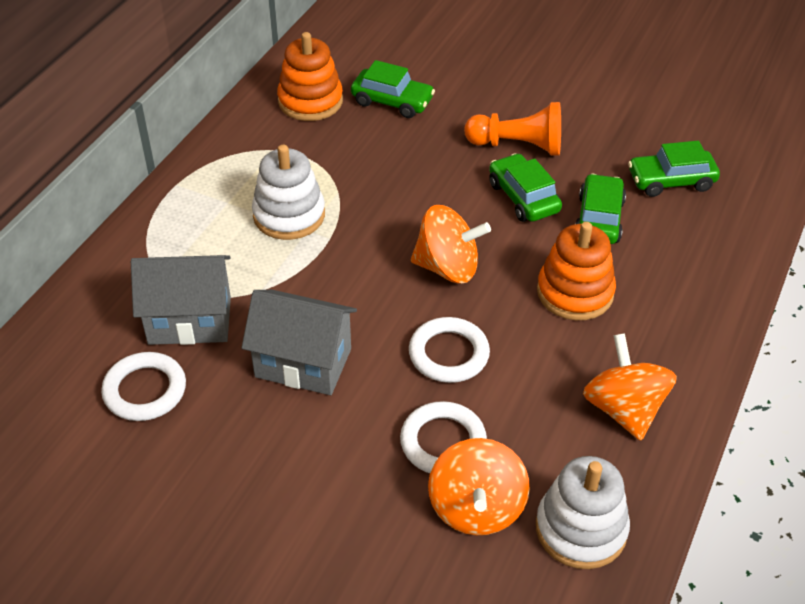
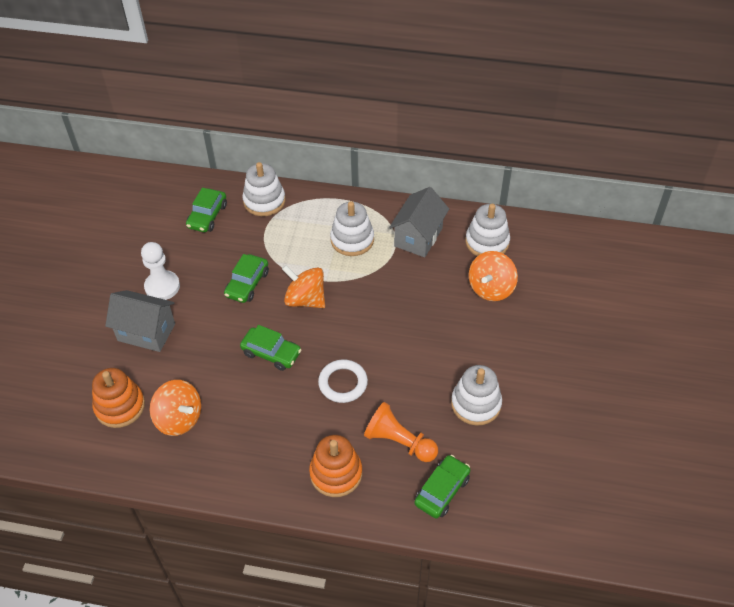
white pawn: 0 -> 1
white ring: 3 -> 1
white stacking toy: 2 -> 4

